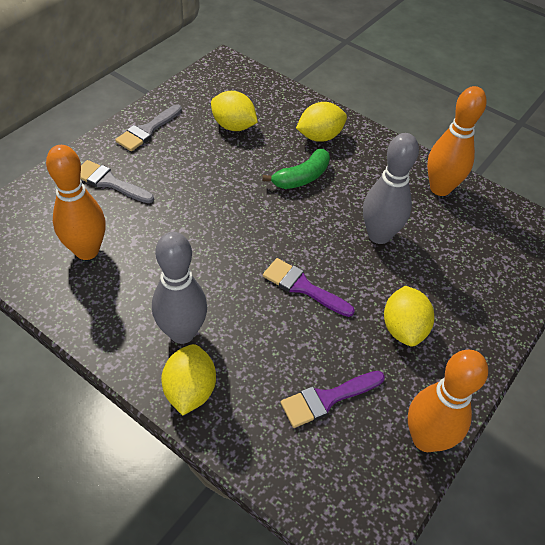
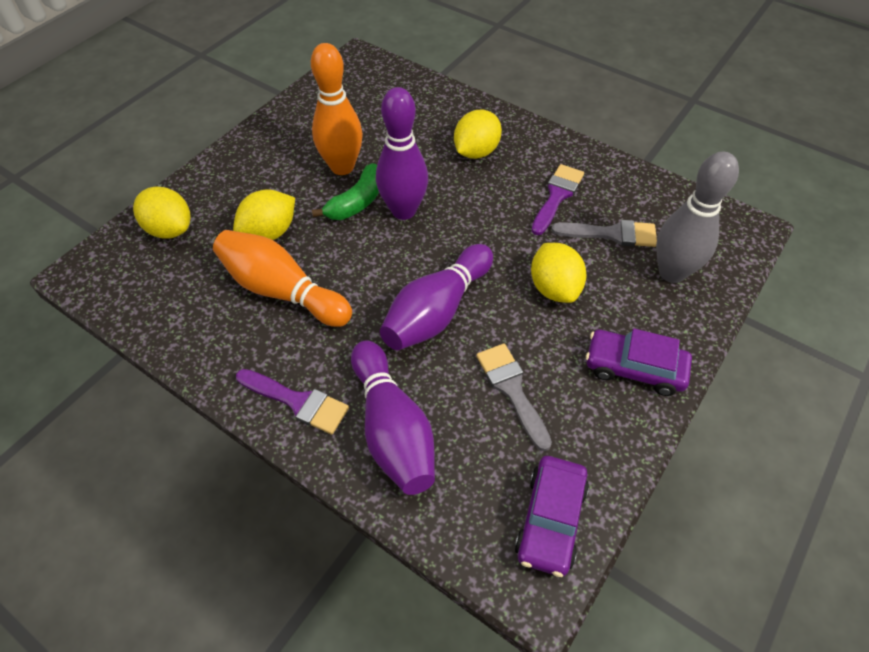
grey bowling pin: 2 -> 1
orange bowling pin: 3 -> 2
purple bowling pin: 0 -> 3
purple car: 0 -> 2

